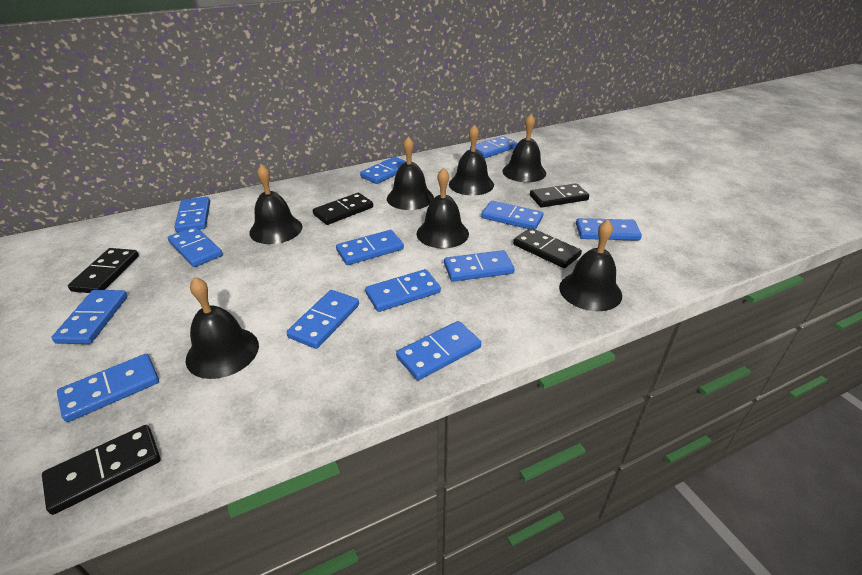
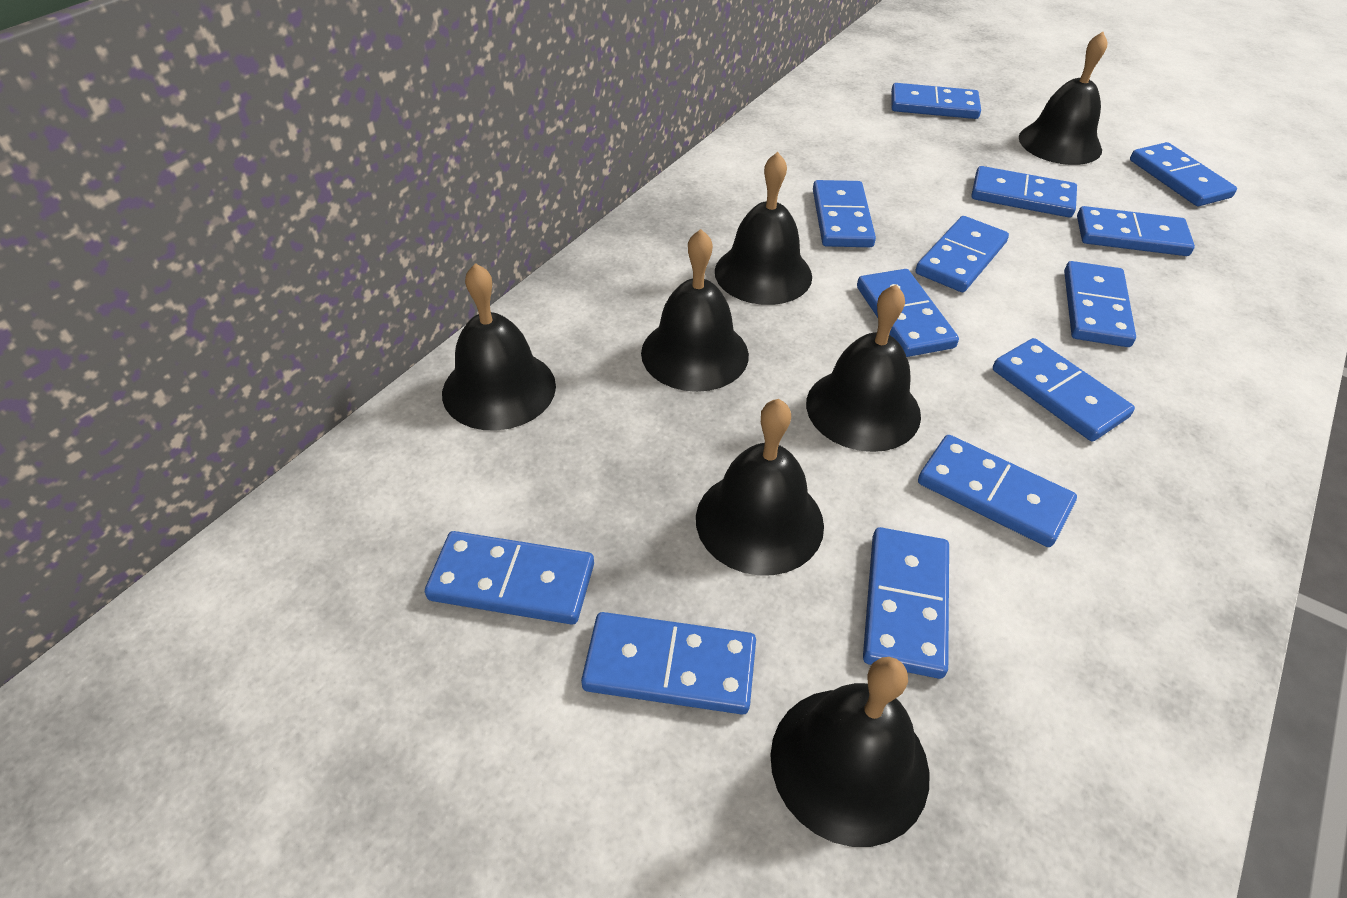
black domino: 5 -> 0

